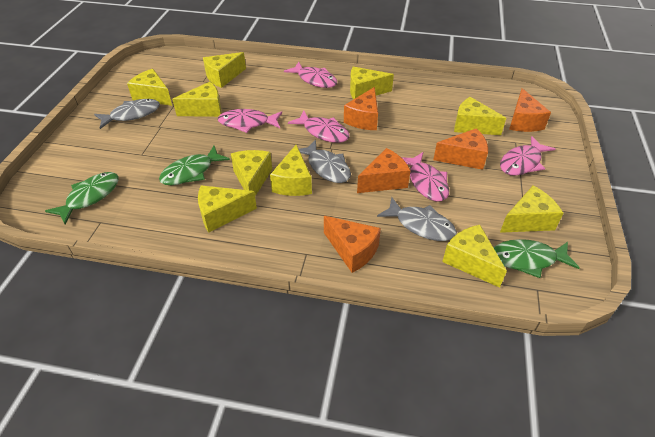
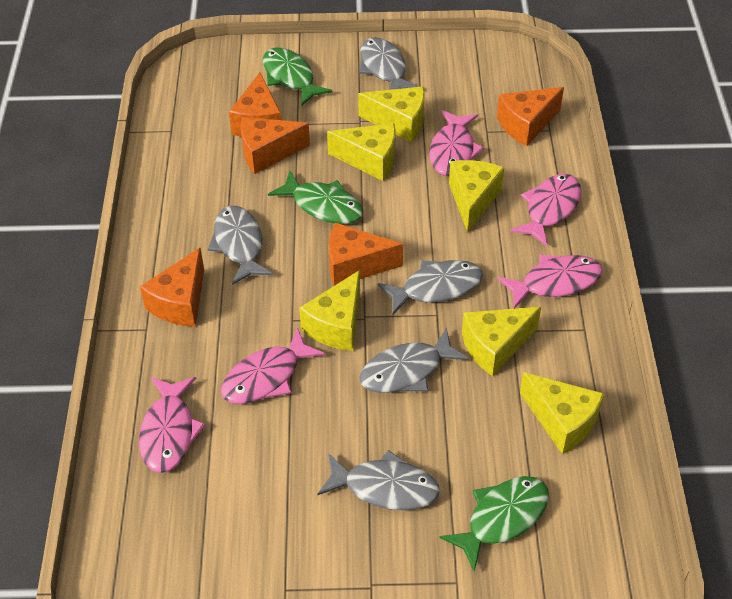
grey fish: 3 -> 5
yellow cheese: 10 -> 6

